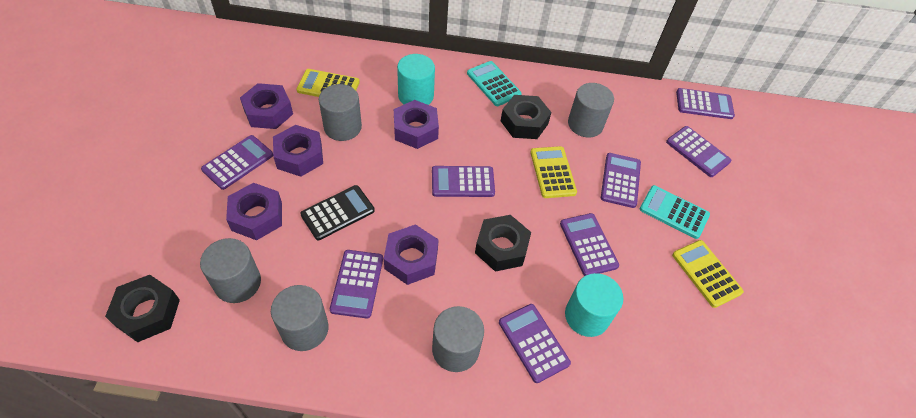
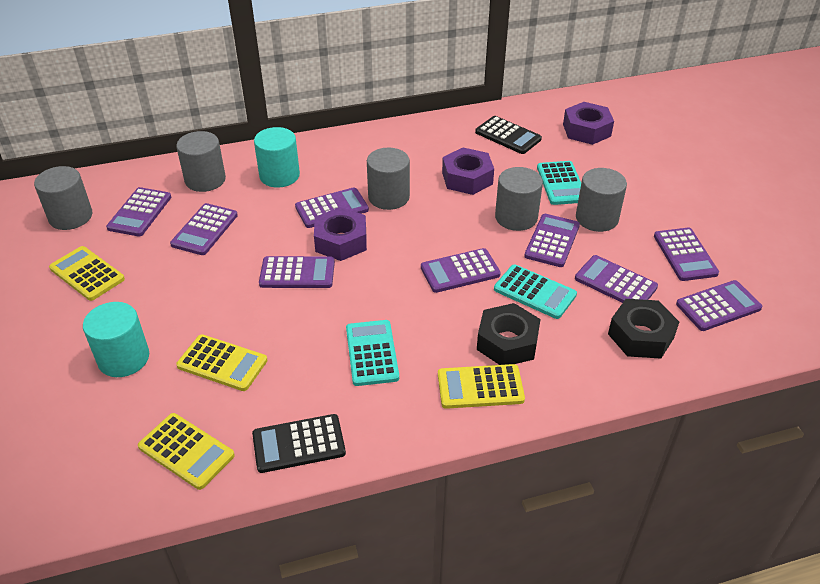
black calculator: 1 -> 2
black nut: 3 -> 2
purple calculator: 8 -> 9
purple nut: 5 -> 3
turquoise calculator: 2 -> 3
yellow calculator: 3 -> 4

